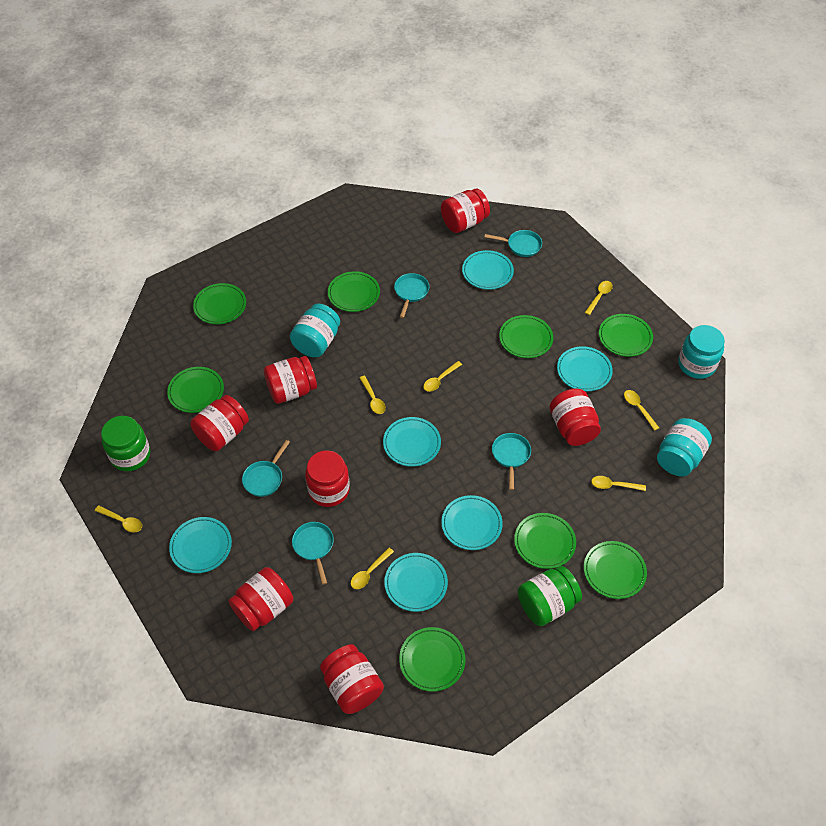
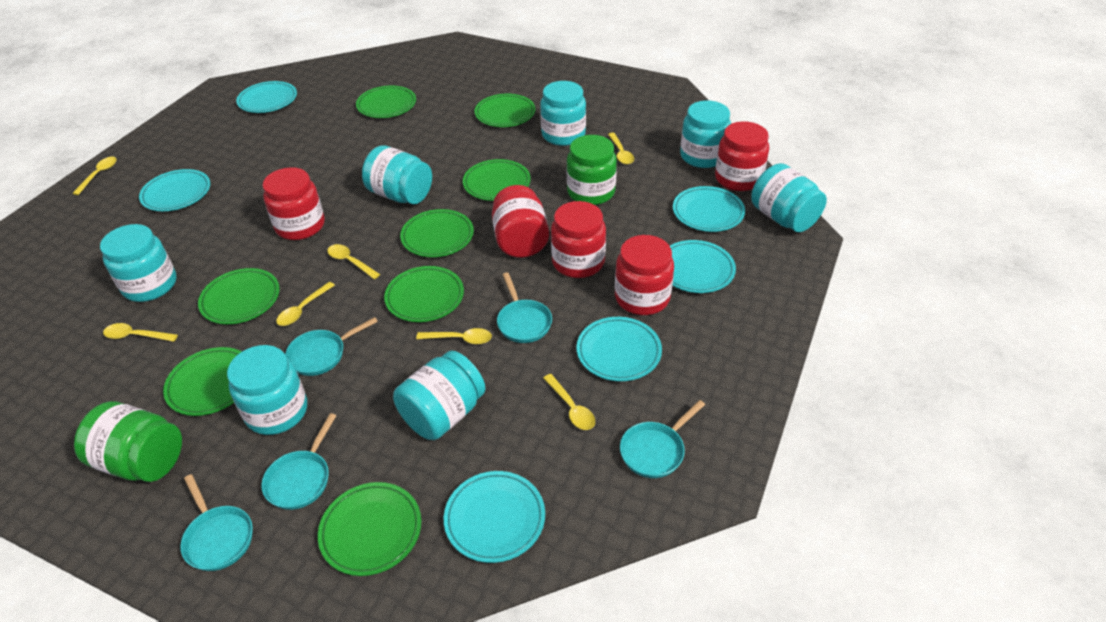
red jar: 7 -> 5
turquoise jar: 3 -> 7

